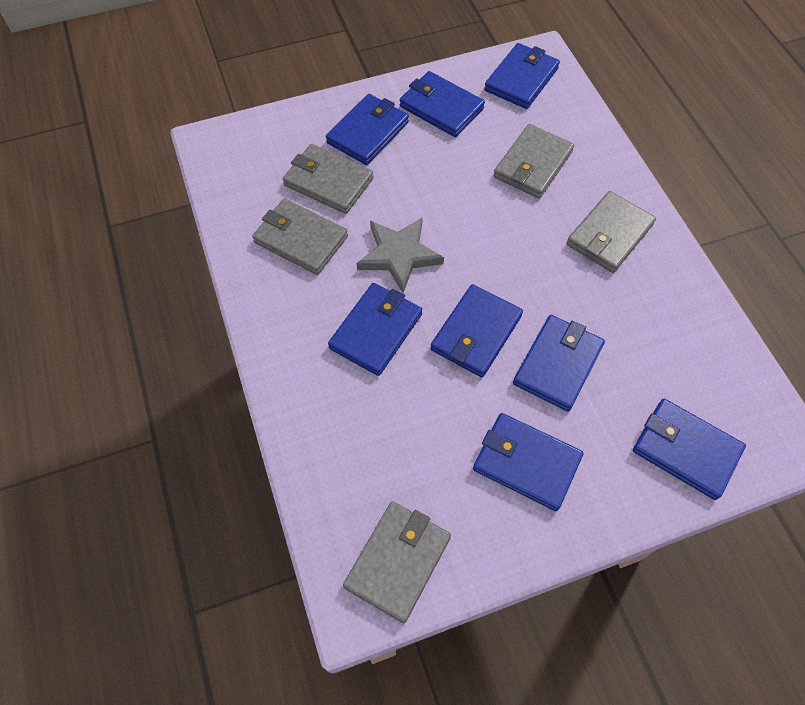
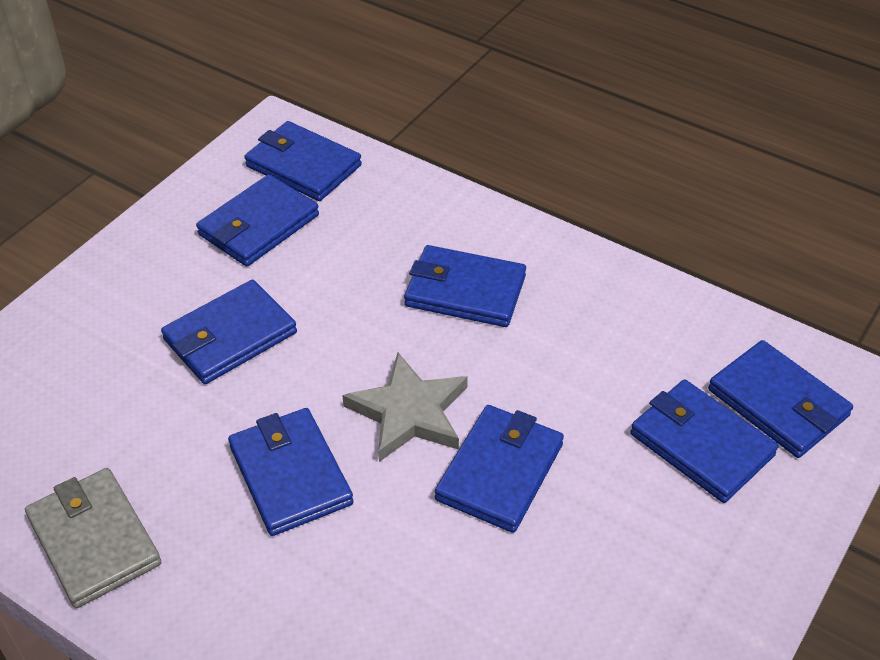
grey wallet: 5 -> 1

